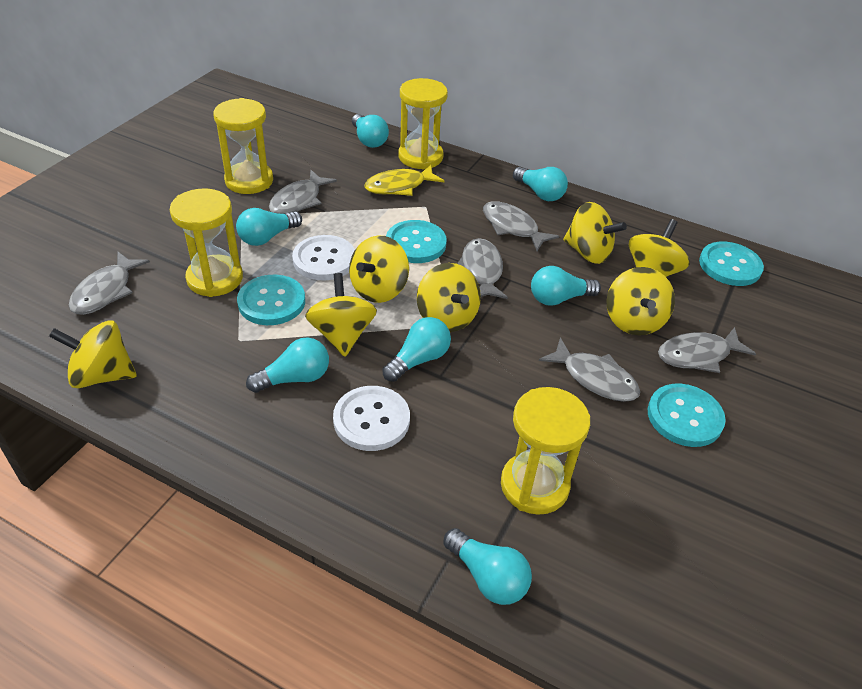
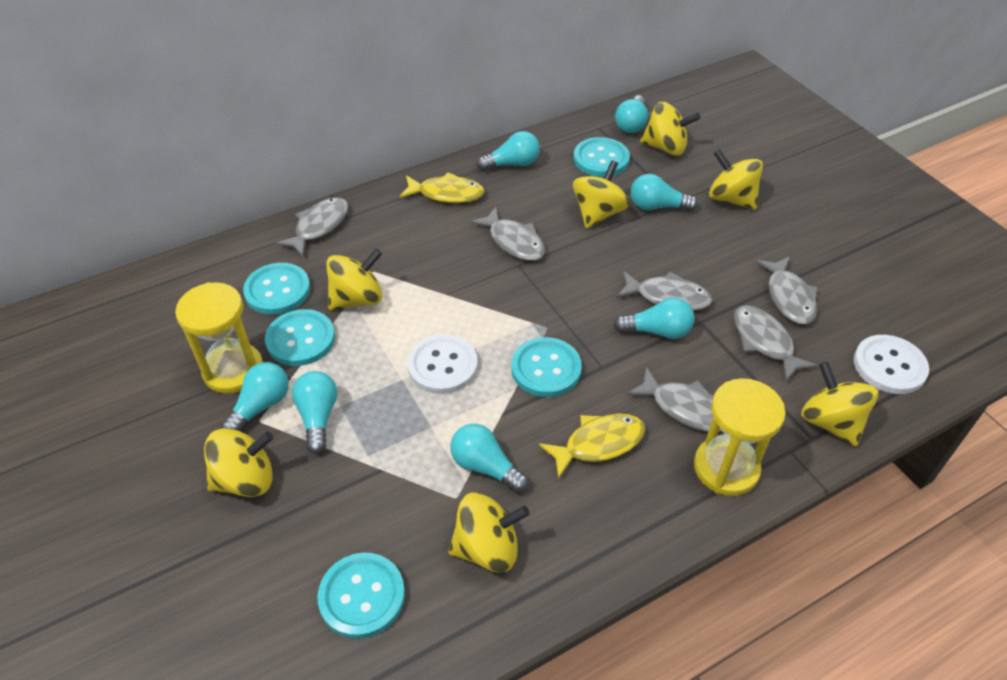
turquoise button: 4 -> 5
yellow fish: 1 -> 2
yellow hourglass: 4 -> 2

